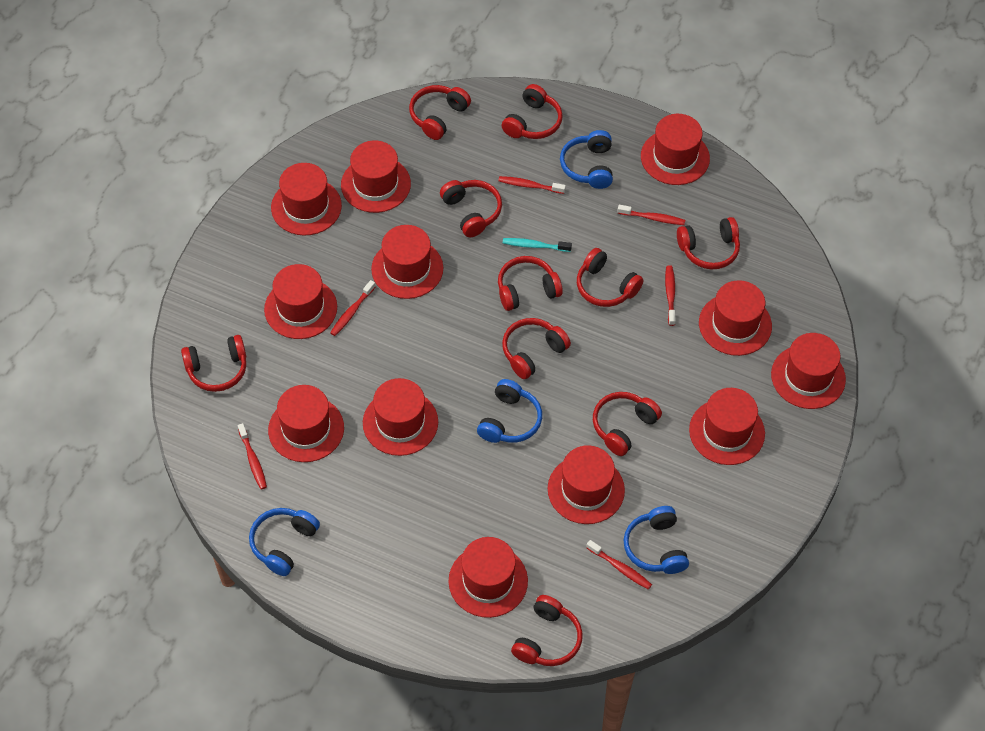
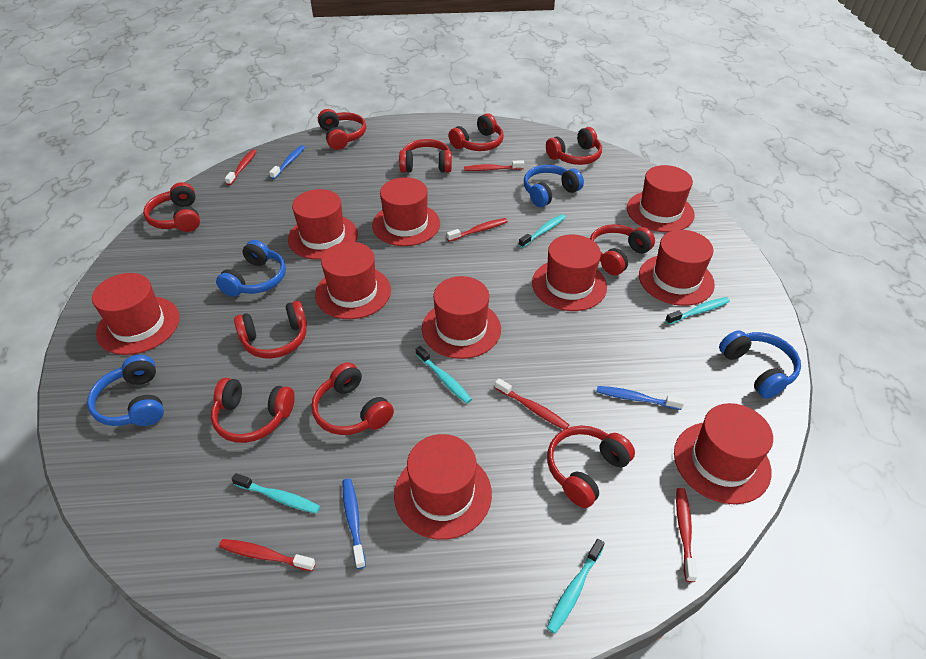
blue toothbrush: 0 -> 3
red hat: 12 -> 10
turquoise toothbrush: 1 -> 5

